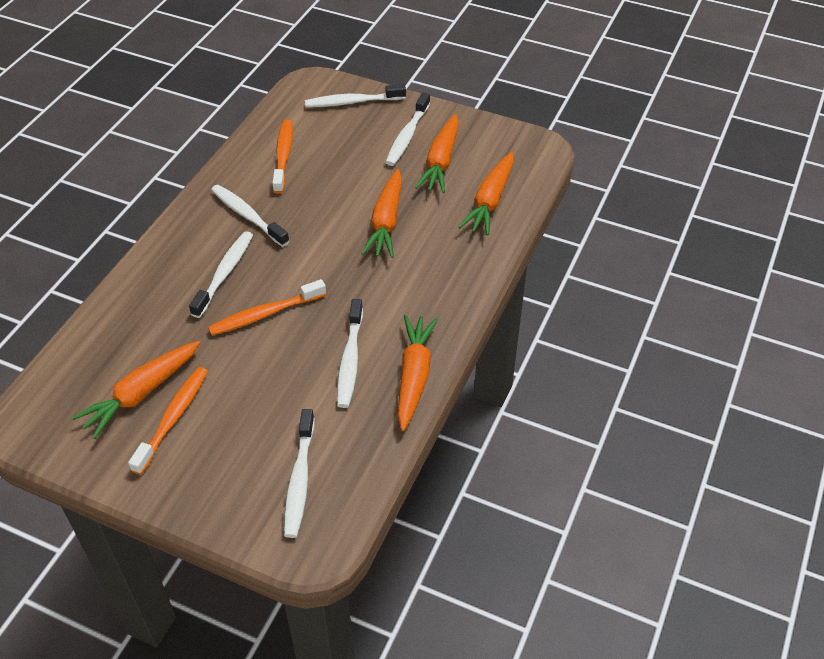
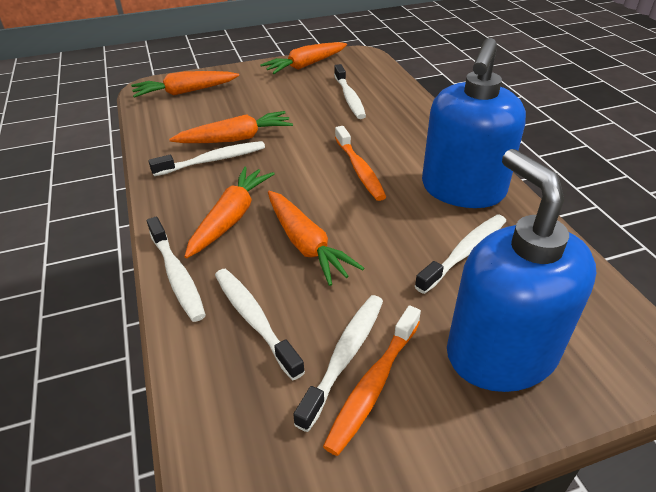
blue soap dispenser: 0 -> 2
orange toothbrush: 3 -> 2

